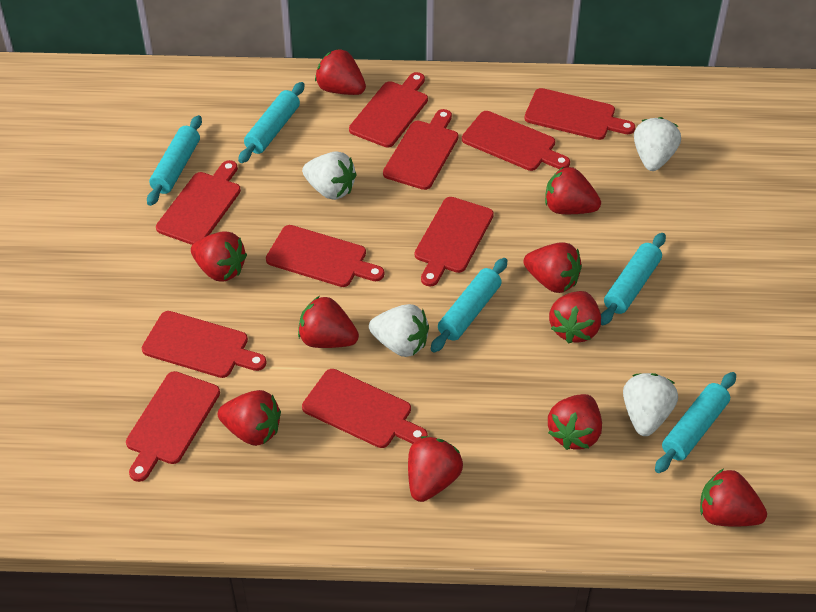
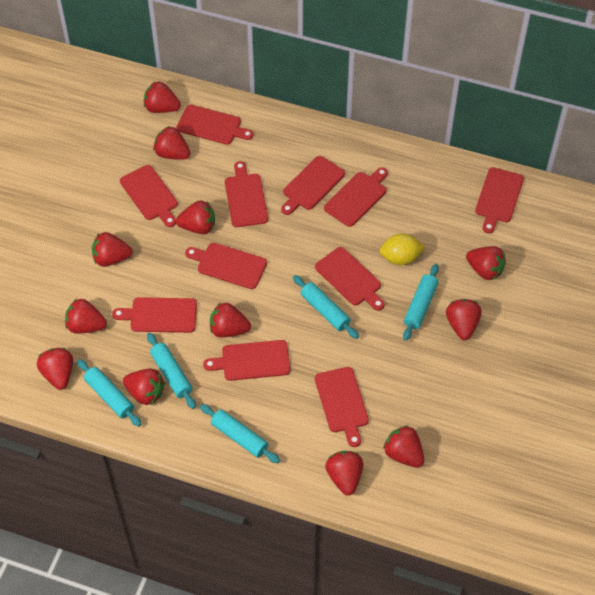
red cutting board: 10 -> 11
red strawberry: 10 -> 12
white strawberry: 4 -> 0
yellow lemon: 0 -> 1

